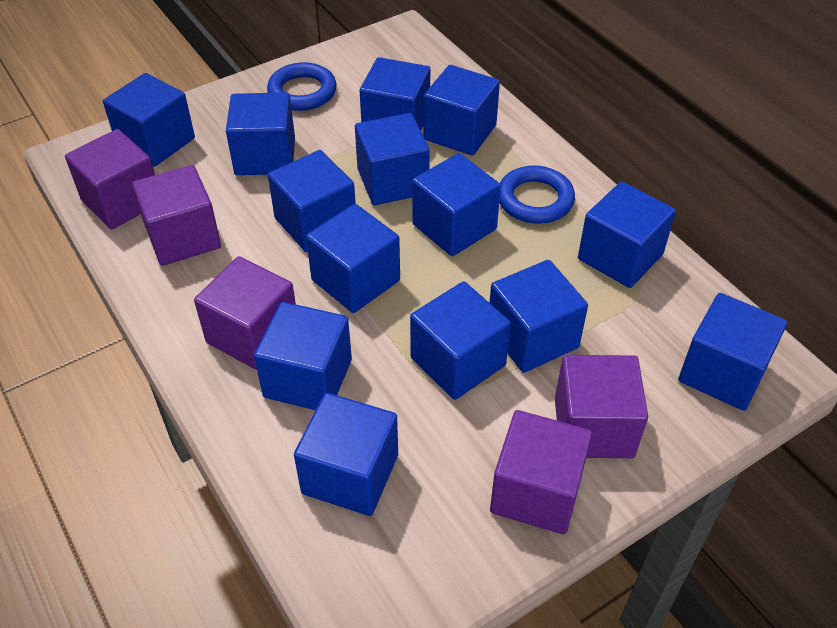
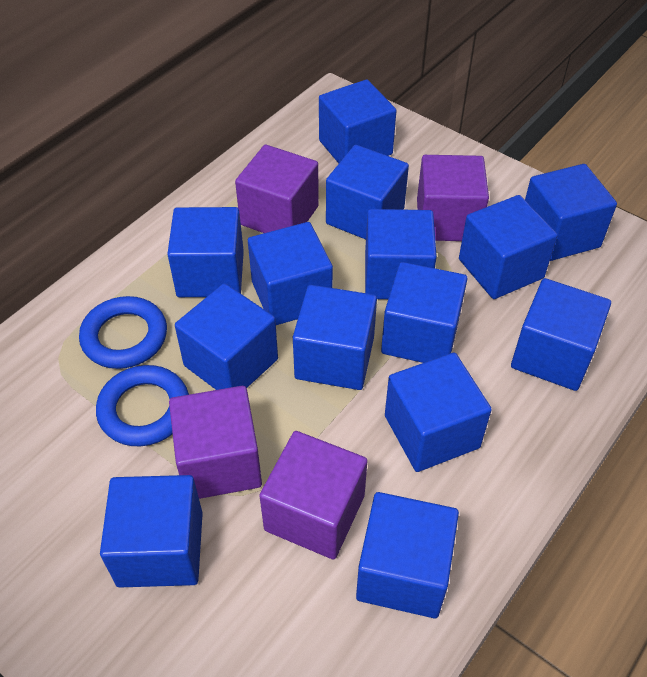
purple cube: 5 -> 4

